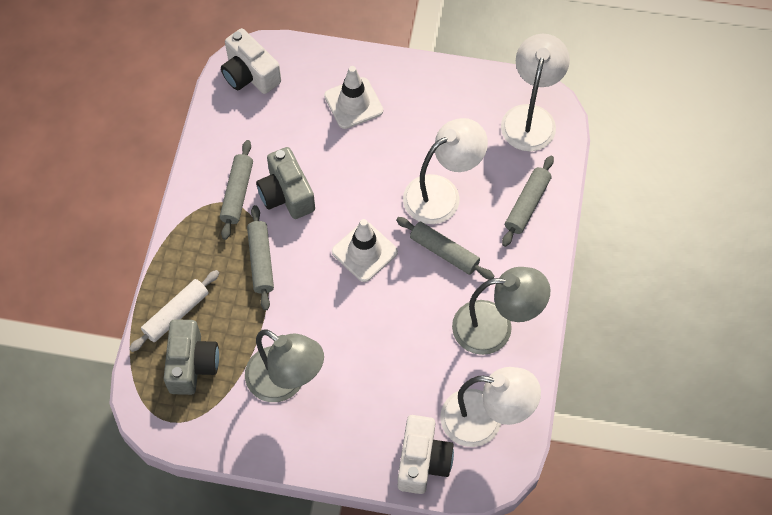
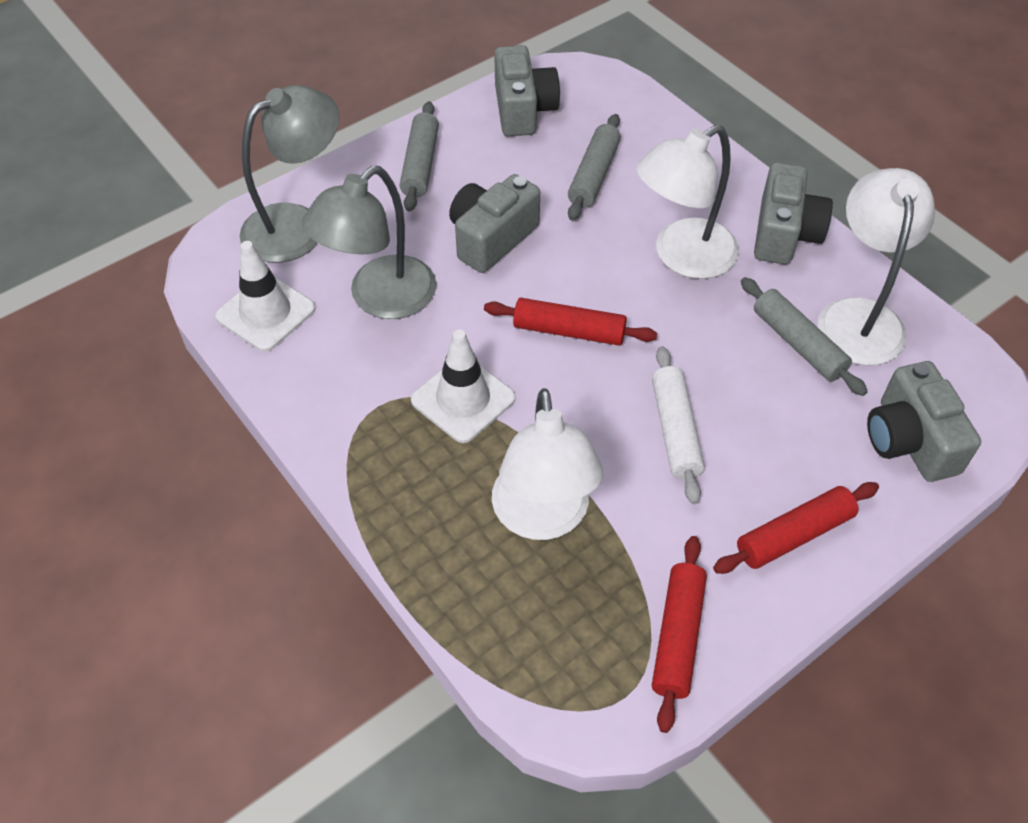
grey camera: 2 -> 4
grey rolling pin: 4 -> 3
red rolling pin: 0 -> 3
white camera: 2 -> 0

